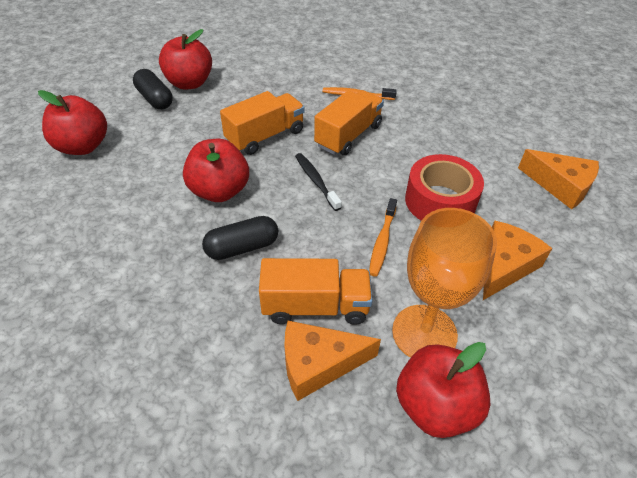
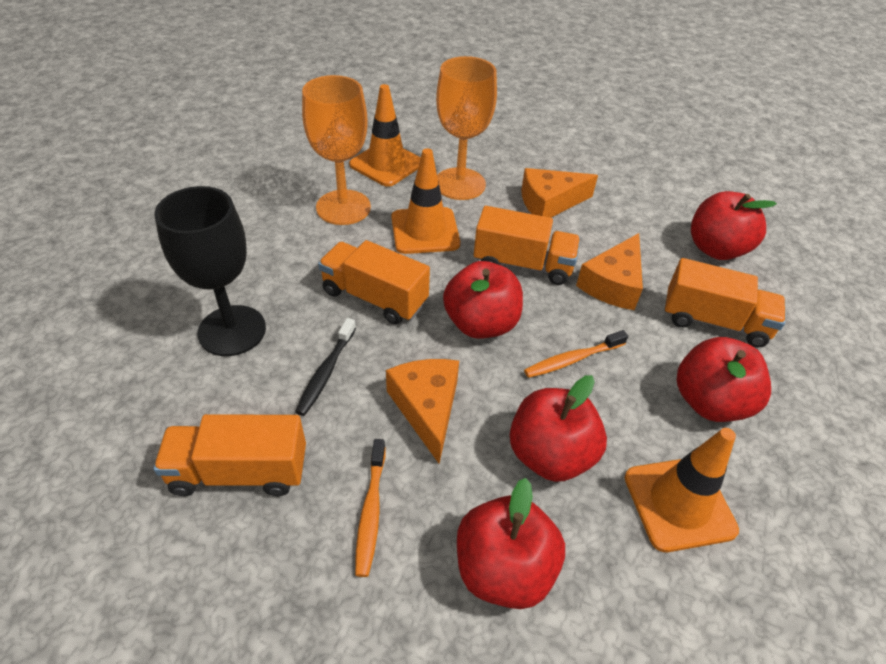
black capsule: 2 -> 0
black goblet: 0 -> 1
orange goblet: 1 -> 2
orange traffic cone: 0 -> 3
orange truck: 3 -> 4
red apple: 4 -> 5
red tape: 1 -> 0

